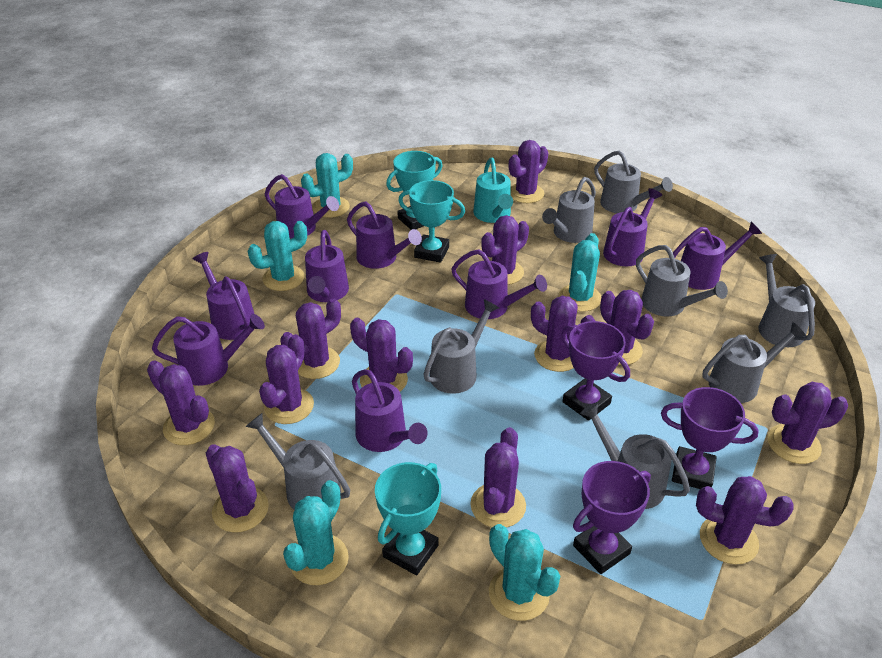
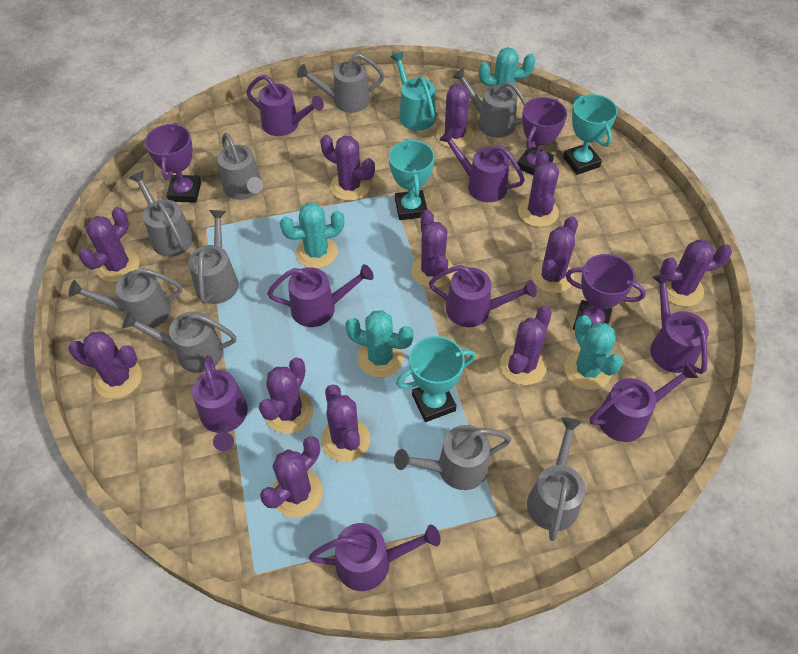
grey watering can: 8 -> 9
purple watering can: 9 -> 8
turquoise cactus: 5 -> 4

